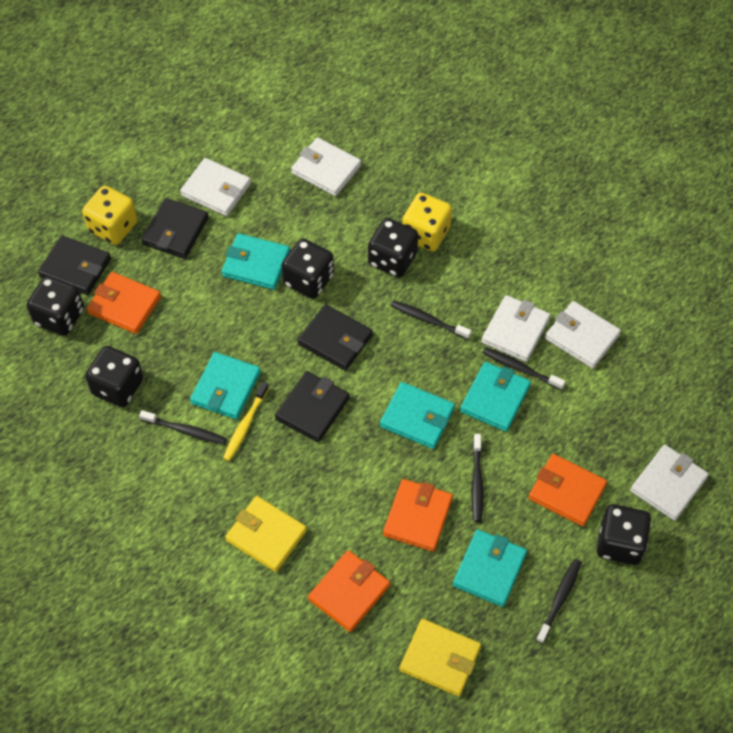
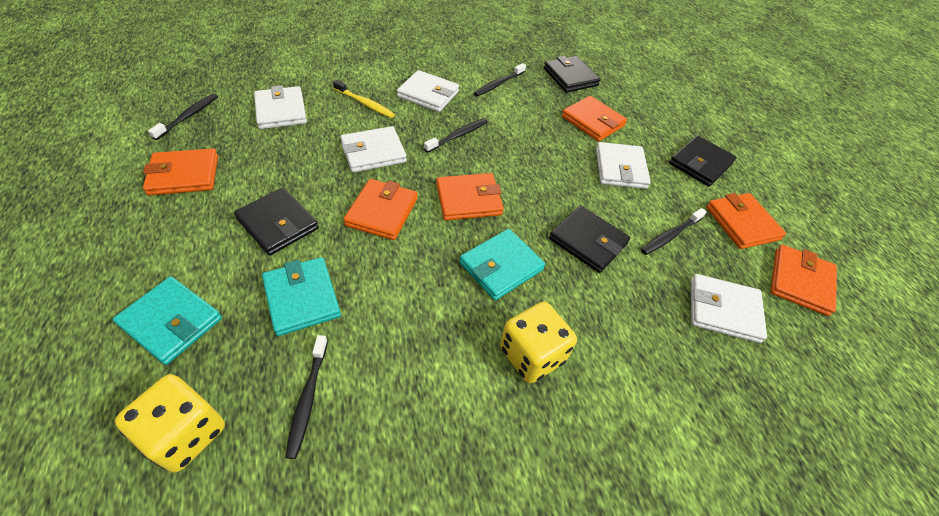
black dice: 5 -> 0
orange wallet: 4 -> 6
turquoise wallet: 5 -> 3
yellow wallet: 2 -> 0

